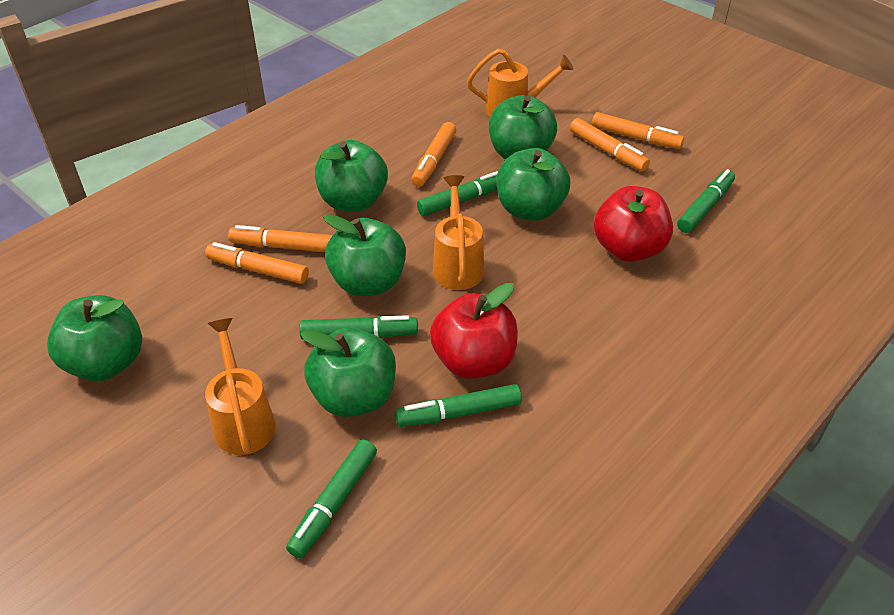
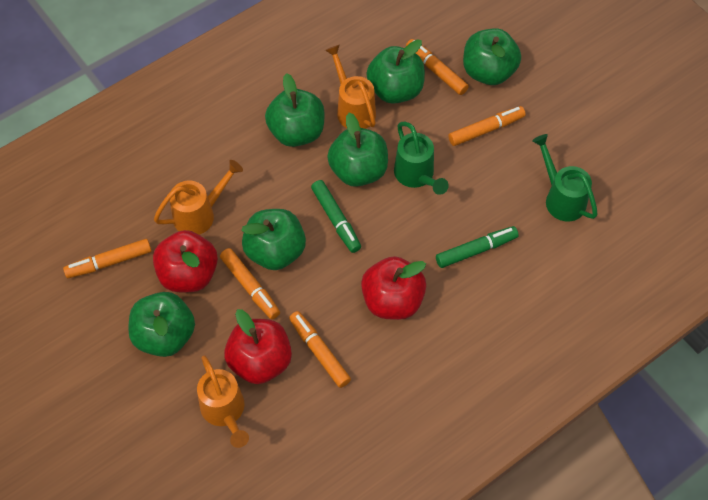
green marker: 5 -> 2
green watering can: 0 -> 2
red apple: 2 -> 3

